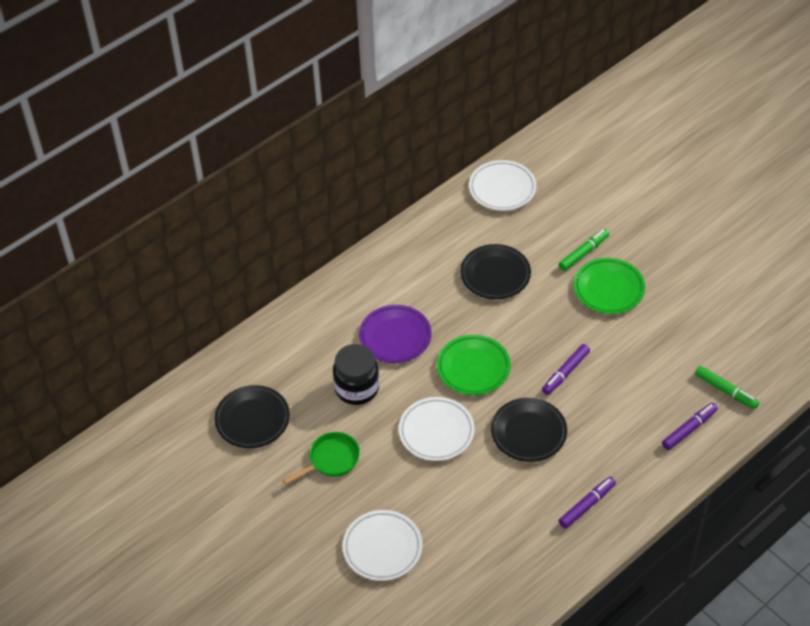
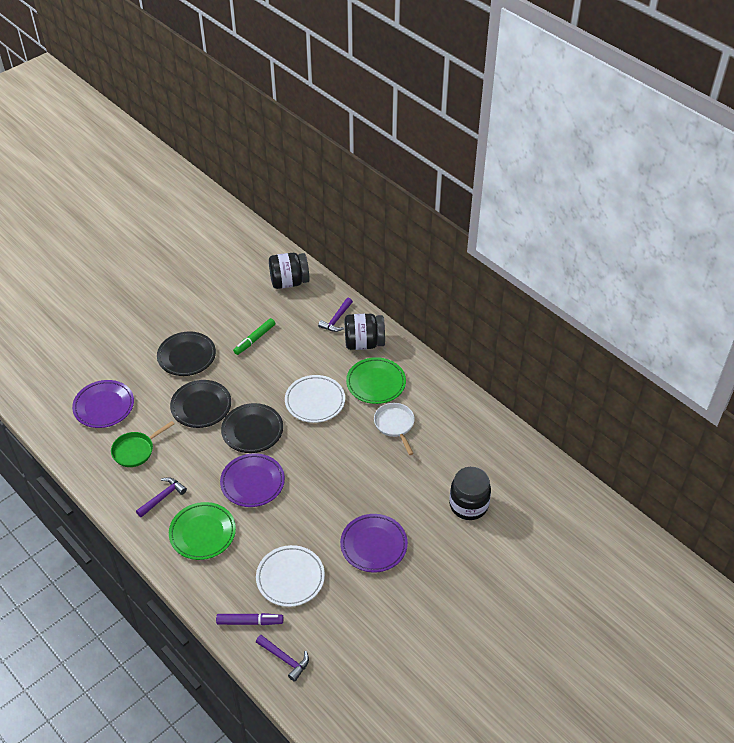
black jar: 1 -> 3
green marker: 2 -> 1
purple hammer: 0 -> 3
purple marker: 3 -> 1
purple plate: 1 -> 3
white pan: 0 -> 1
white plate: 3 -> 2

